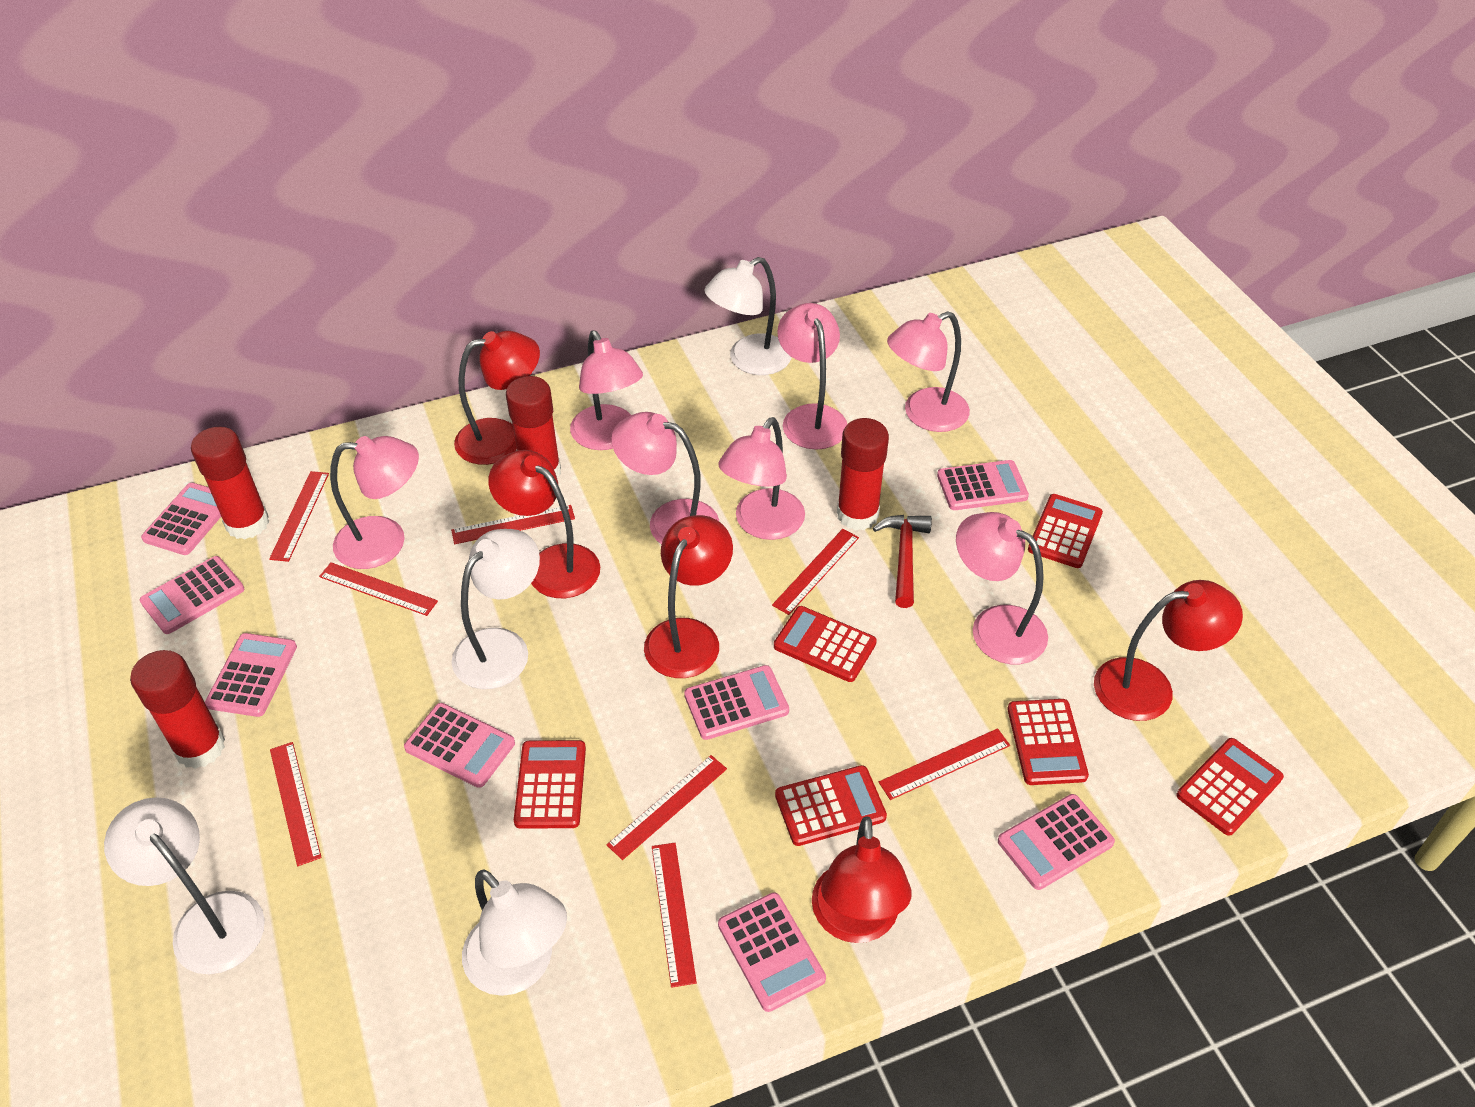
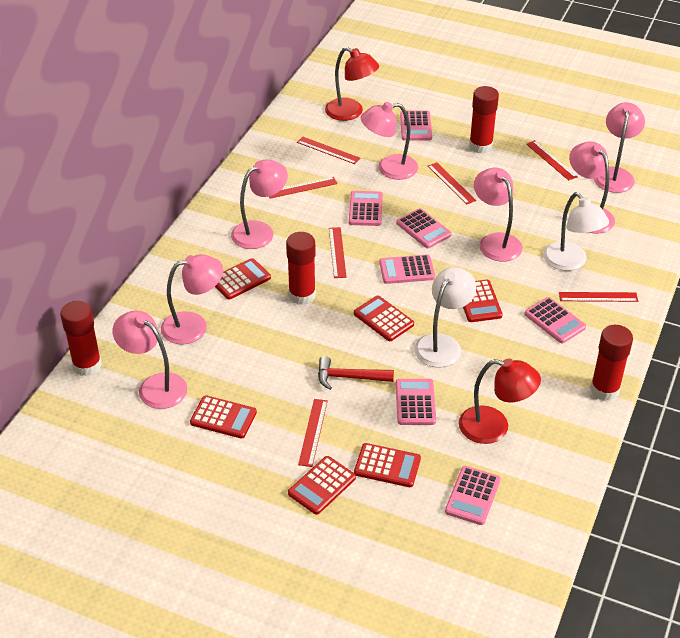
pink calculator: 8 -> 7
red lamp: 5 -> 2
red ruler: 8 -> 7
white lamp: 4 -> 2

